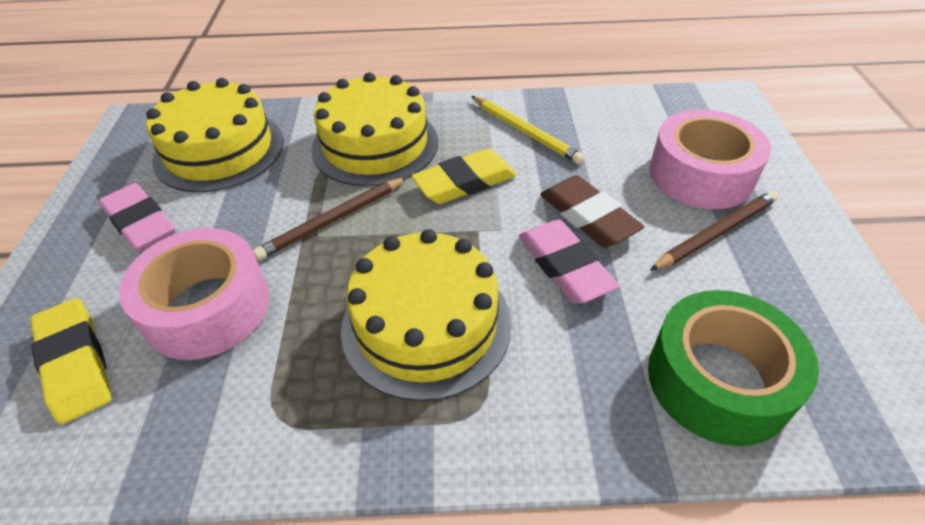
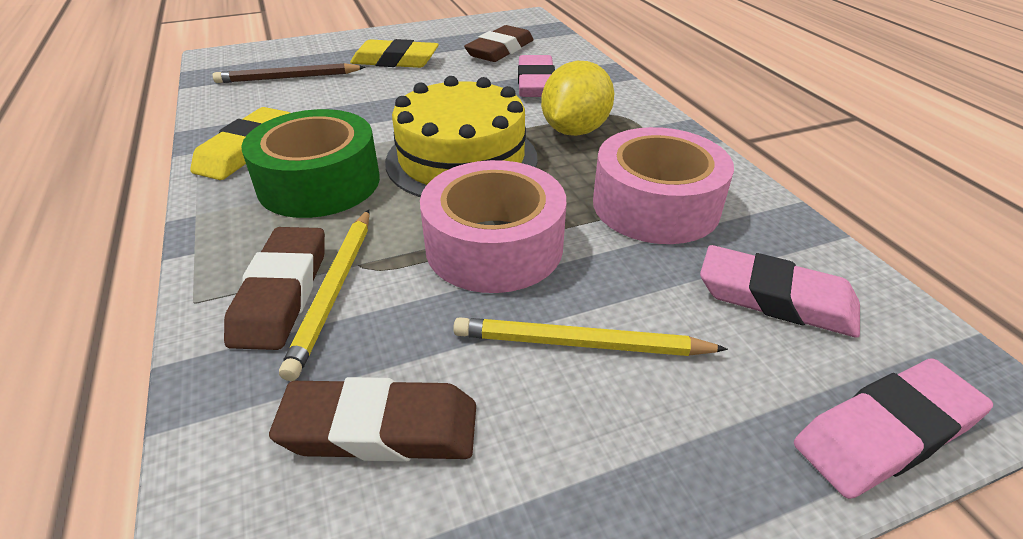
brown eraser: 1 -> 3
brown pencil: 2 -> 1
pink eraser: 2 -> 3
yellow cake: 3 -> 1
yellow lemon: 0 -> 1
yellow pencil: 1 -> 2

